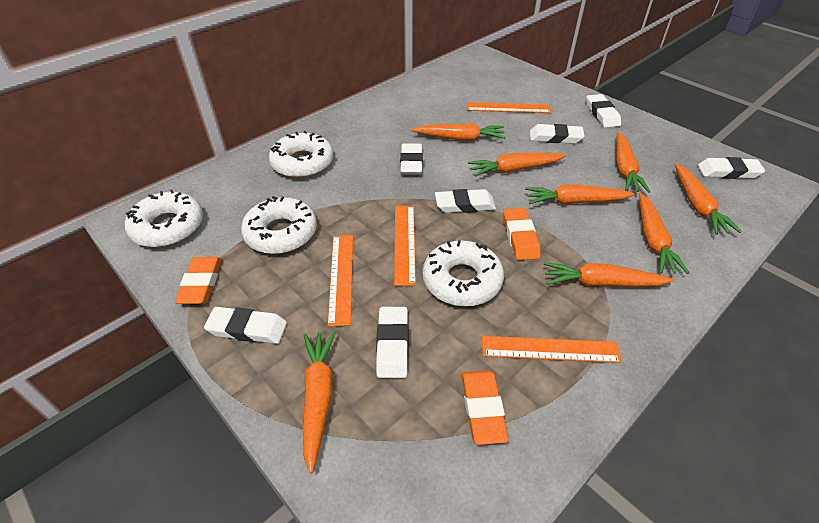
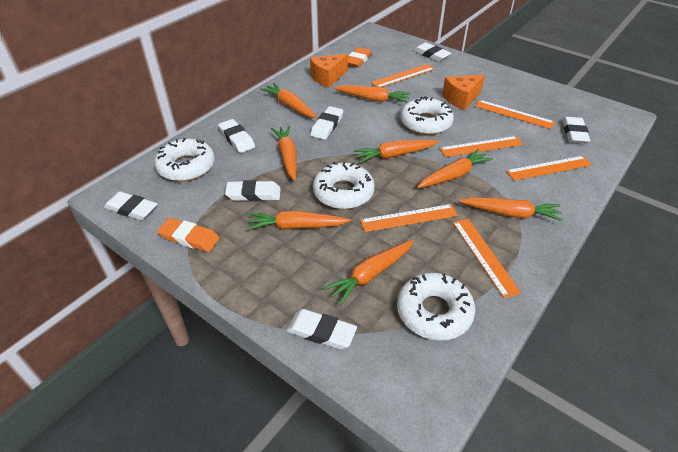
orange cheese: 0 -> 2
orange eraser: 3 -> 2
orange ruler: 4 -> 6

